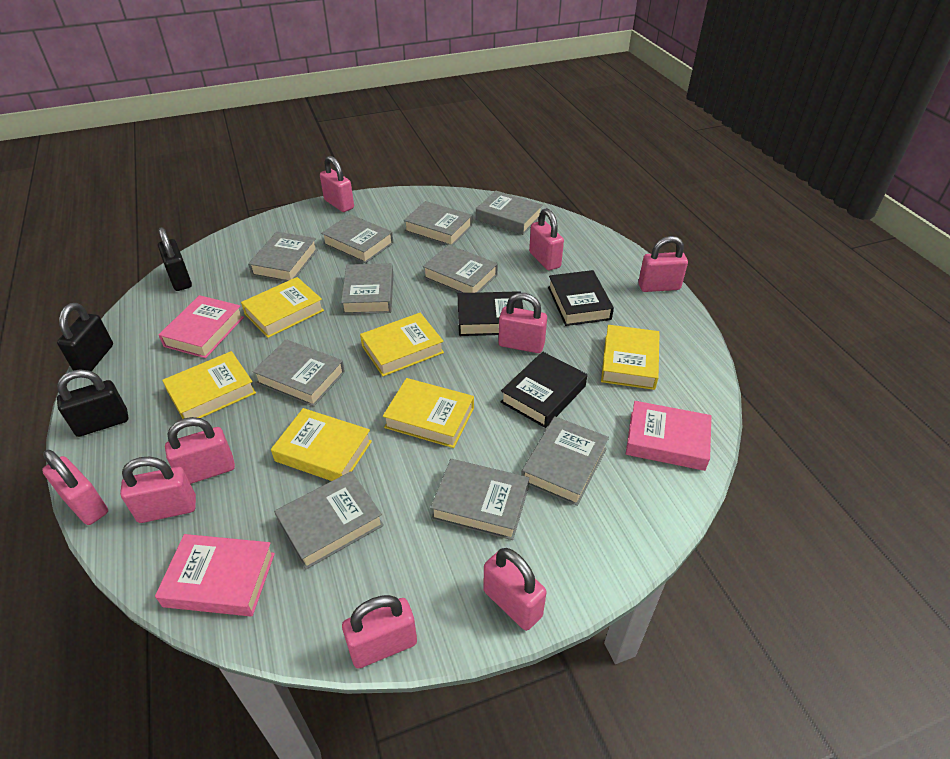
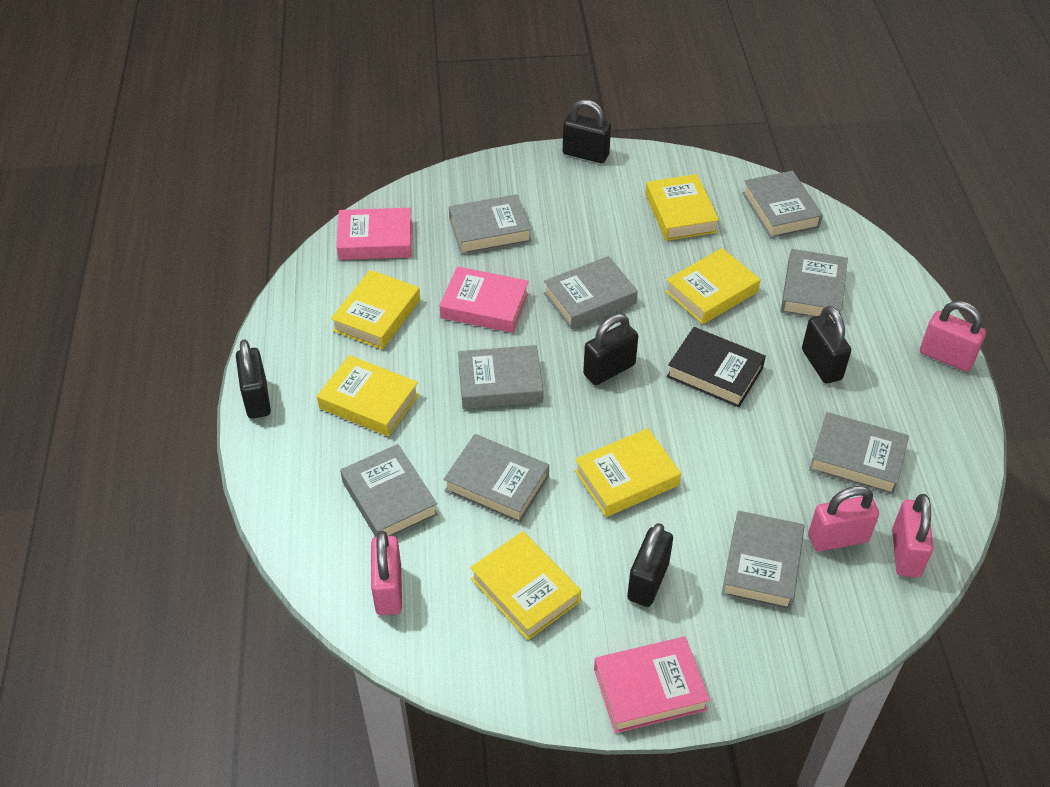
black book: 3 -> 1
black padlock: 3 -> 5
grey book: 10 -> 9
pink padlock: 9 -> 4

